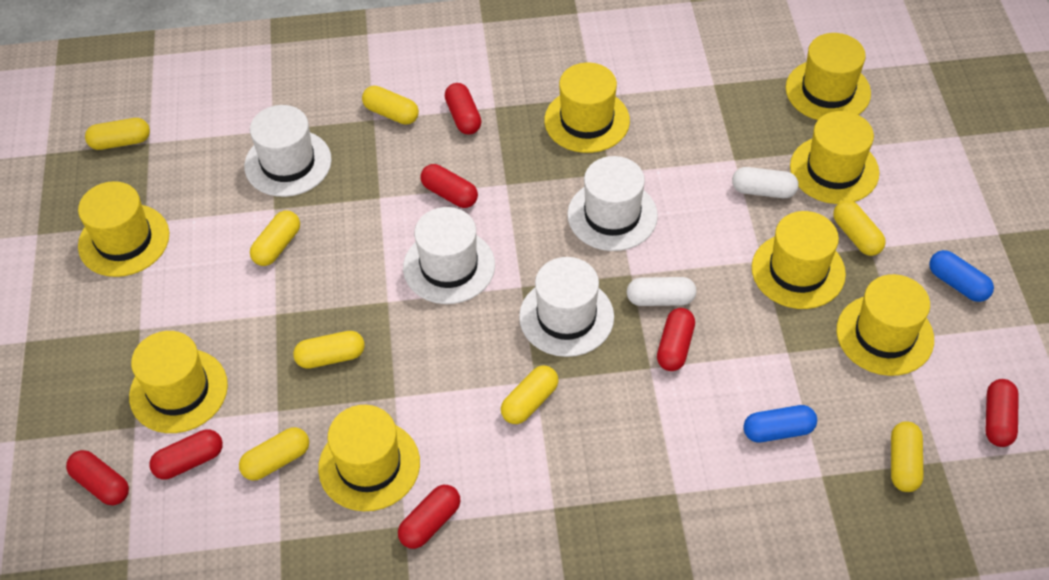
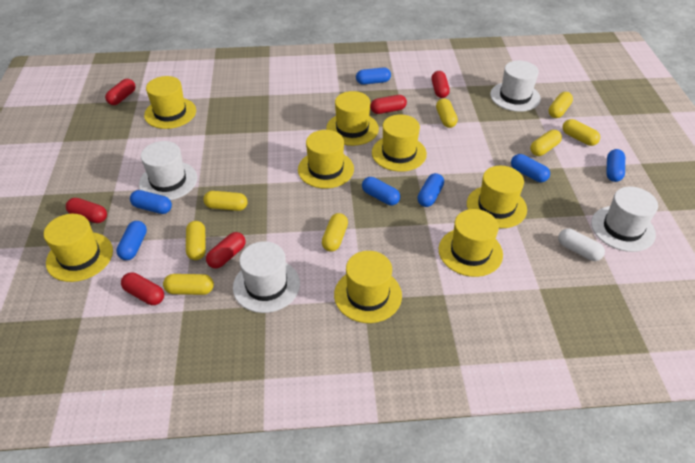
blue capsule: 2 -> 7
red capsule: 7 -> 6
white capsule: 2 -> 1

